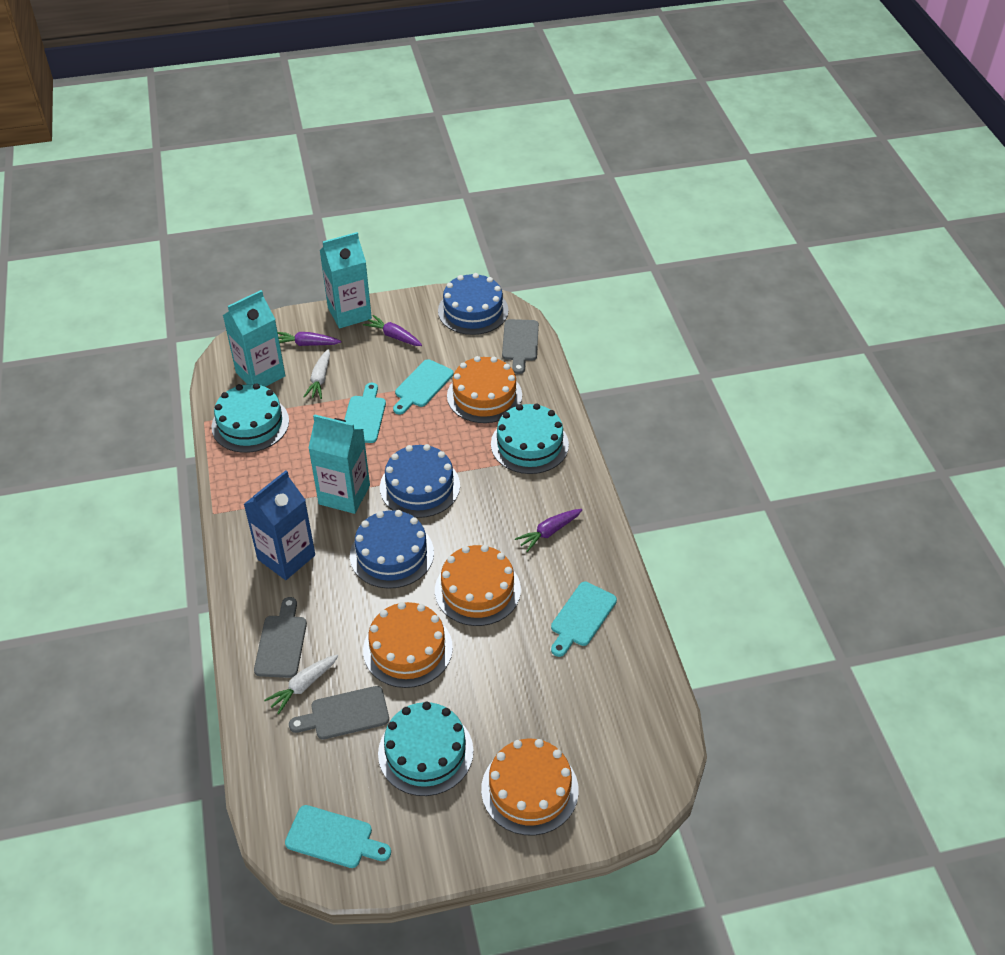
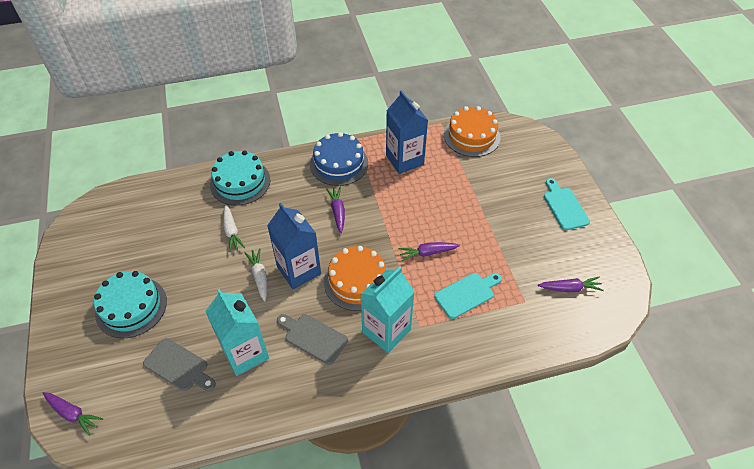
blue cake: 3 -> 1
blue carton: 1 -> 2
grey cutting board: 3 -> 2
orange cake: 4 -> 2
purple carrot: 3 -> 4
turquoise cake: 3 -> 2
turquoise carton: 3 -> 2
turquoise cutting board: 4 -> 2

